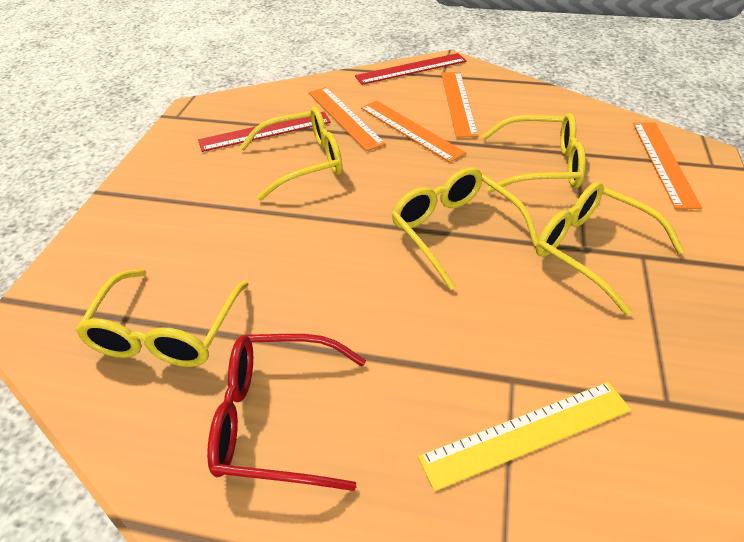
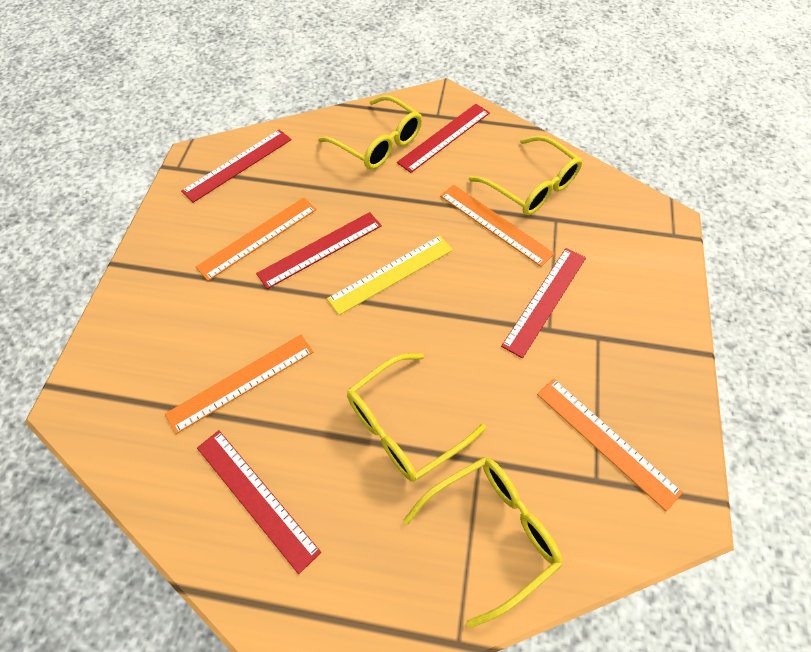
red glasses: 1 -> 0
red ruler: 2 -> 5
yellow glasses: 5 -> 4

